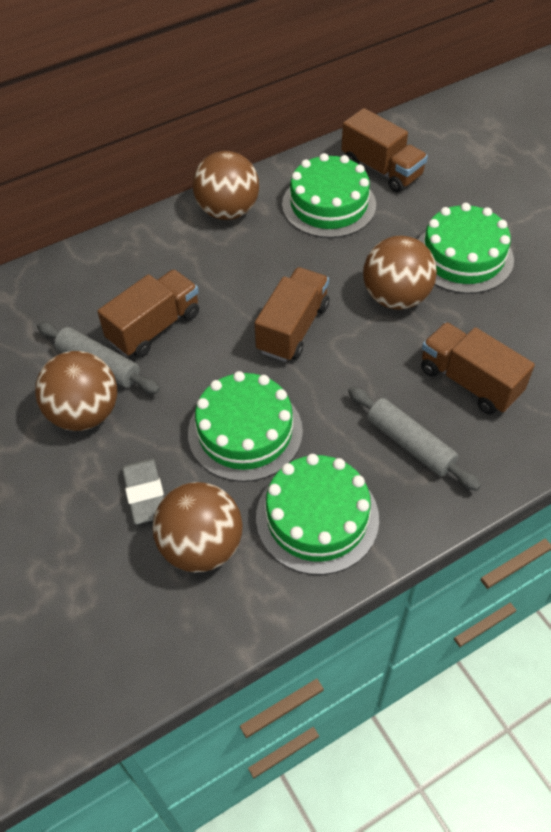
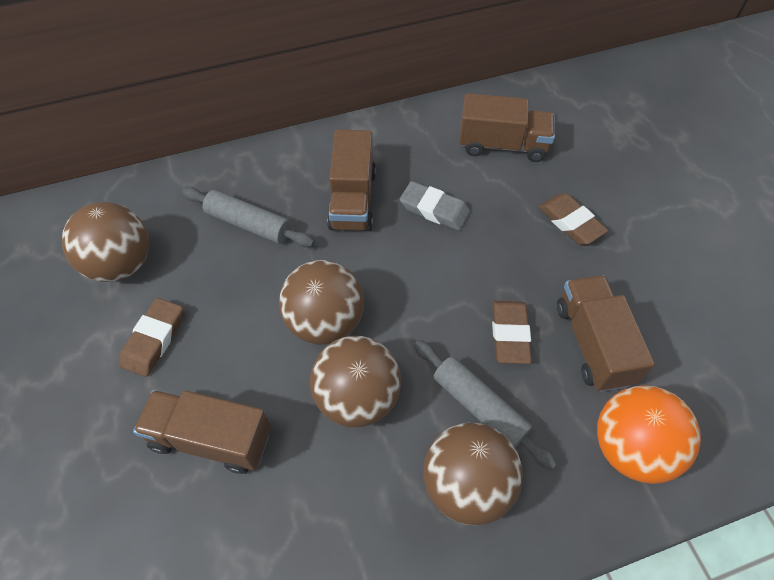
brown eraser: 0 -> 3
green cake: 4 -> 0
orange ball: 0 -> 1

